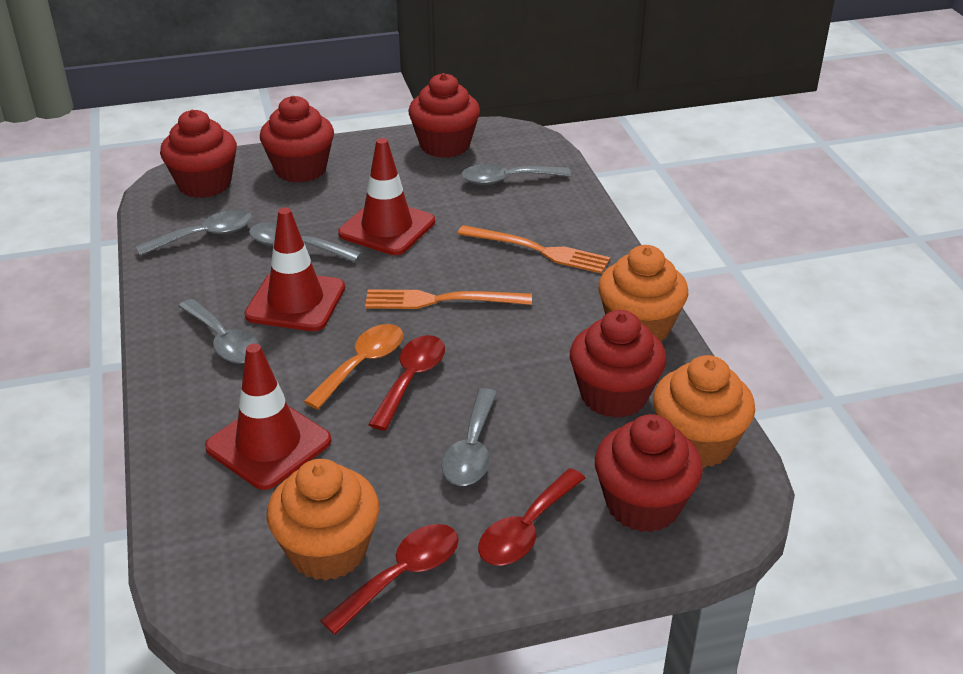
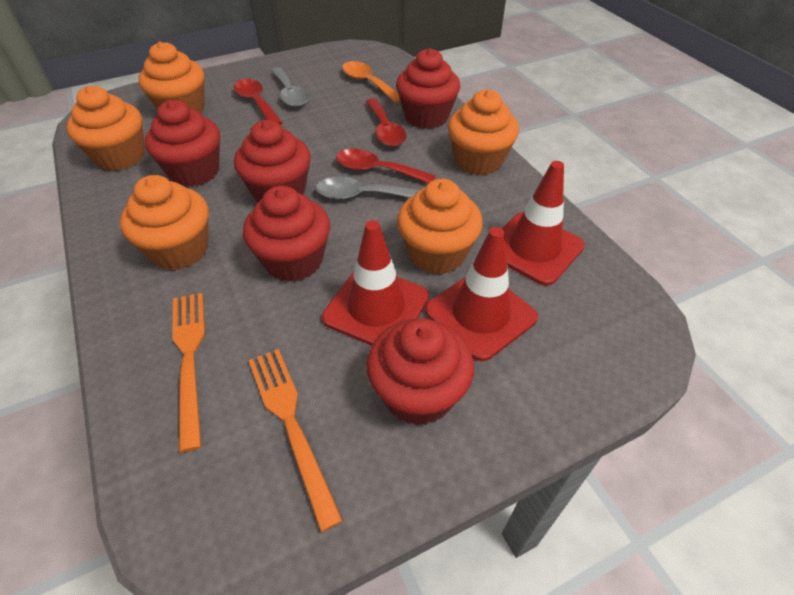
grey spoon: 5 -> 2
orange cupcake: 3 -> 5

